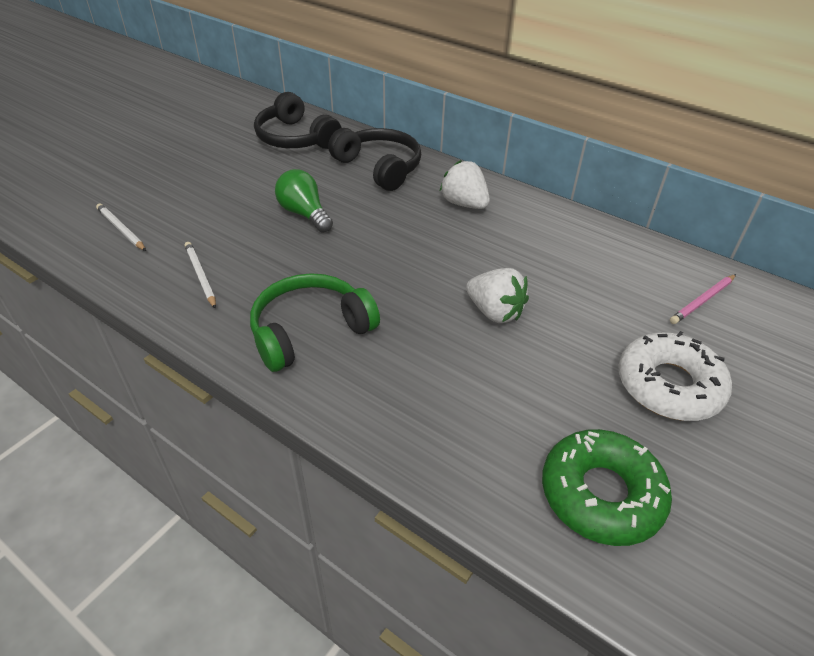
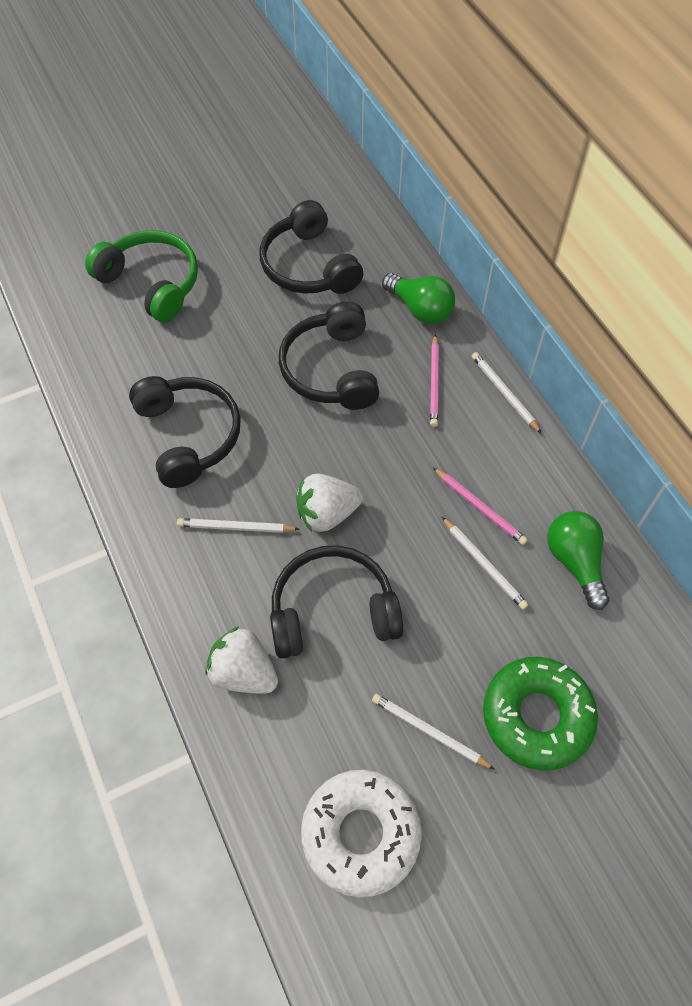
black headphones: 2 -> 4
green light bulb: 1 -> 2
pink pencil: 1 -> 2
white pencil: 2 -> 4

